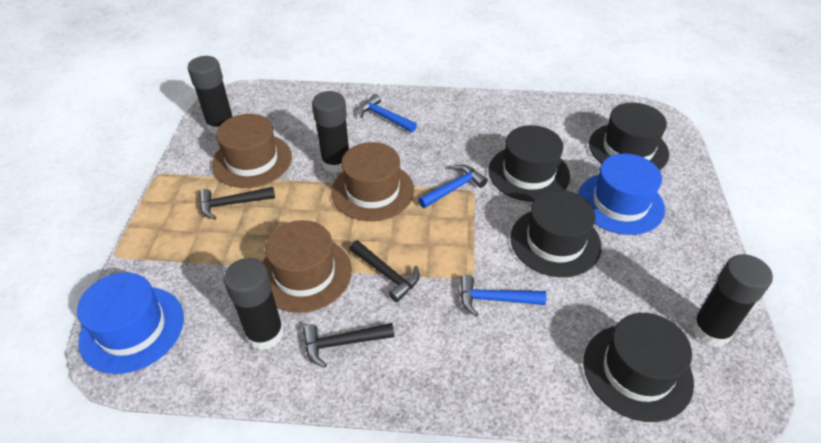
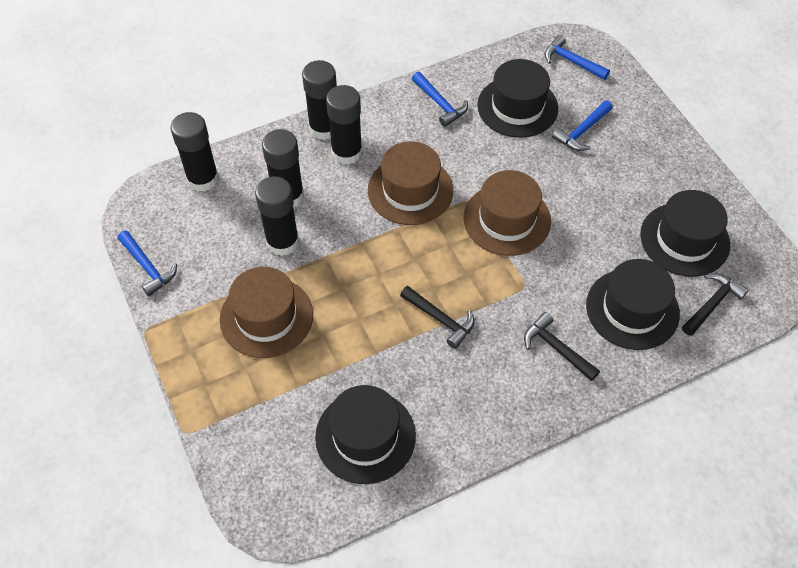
black glue stick: 4 -> 5
blue hammer: 3 -> 4
blue hat: 2 -> 0

